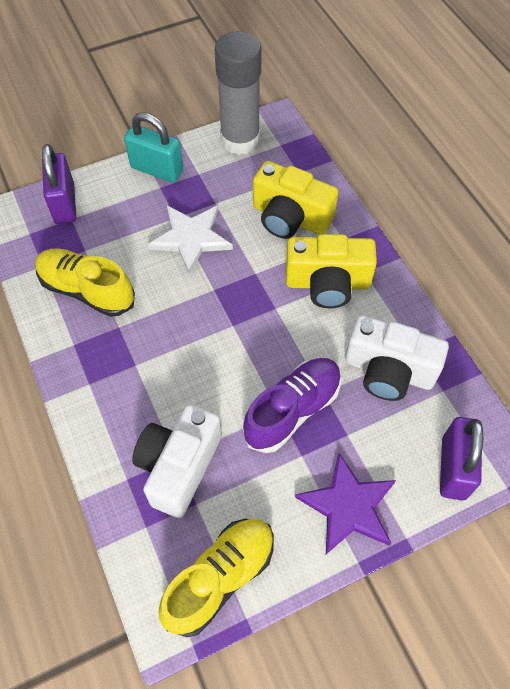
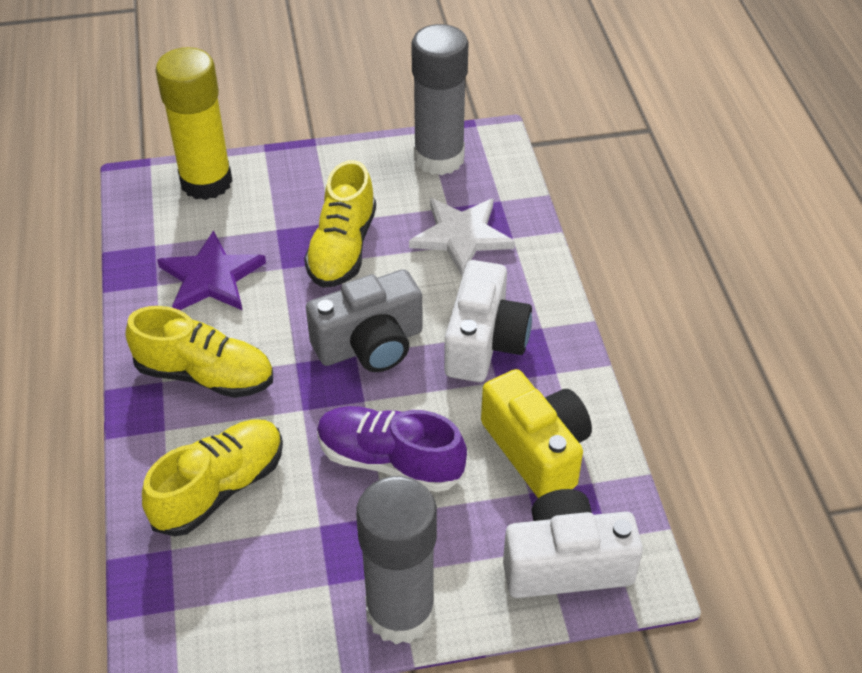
grey camera: 0 -> 1
grey glue stick: 1 -> 2
purple padlock: 2 -> 0
turquoise padlock: 1 -> 0
yellow camera: 2 -> 1
yellow glue stick: 0 -> 1
yellow shoe: 2 -> 3

